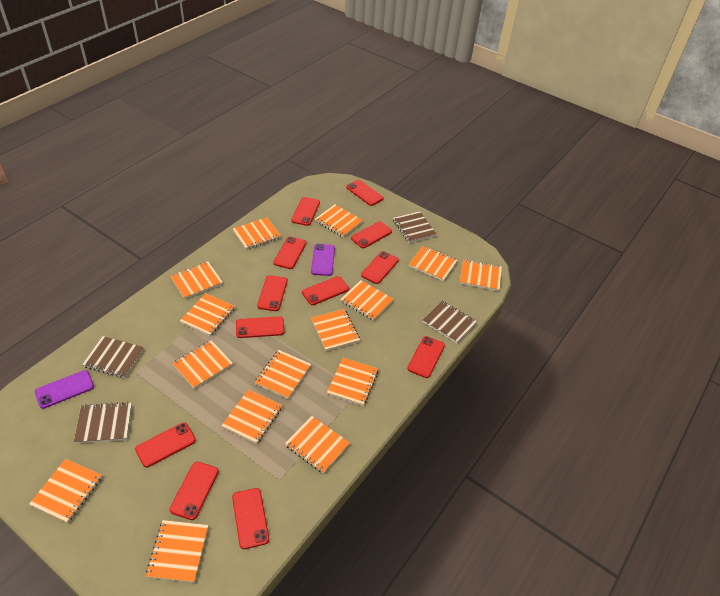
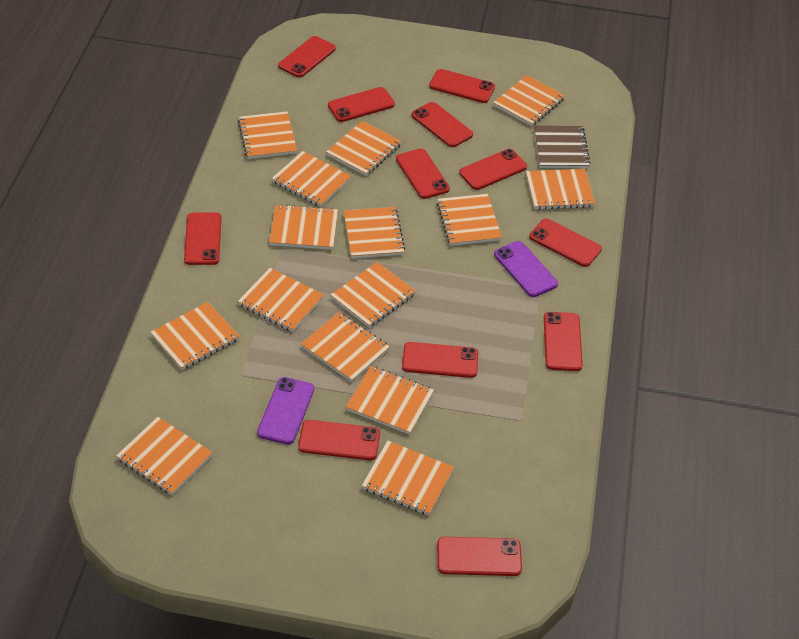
brown notebook: 4 -> 1

